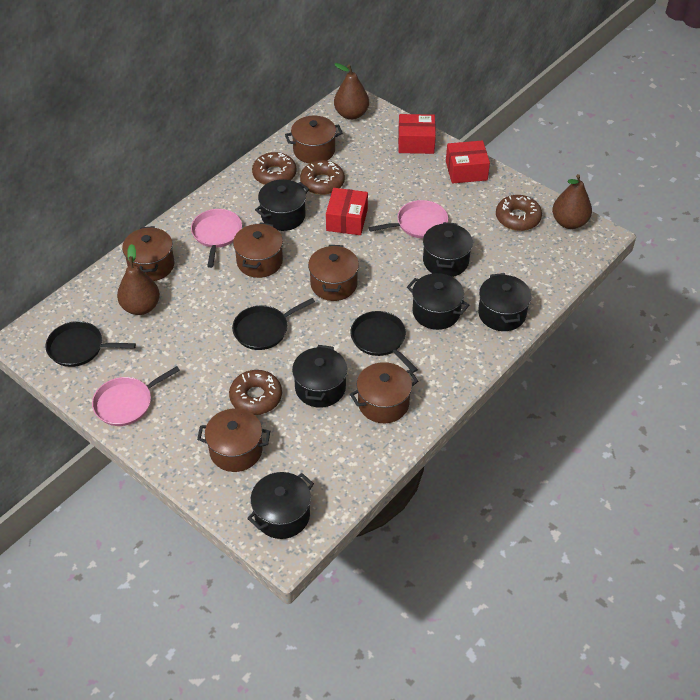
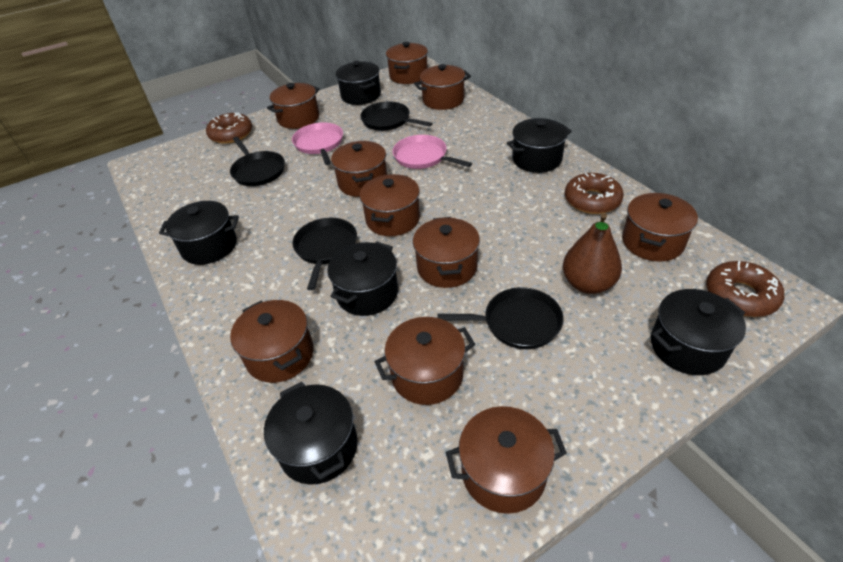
black pan: 3 -> 4
brown donut: 4 -> 3
brown pear: 3 -> 1
brown pot: 6 -> 10
pink pan: 3 -> 2
red box: 3 -> 0

